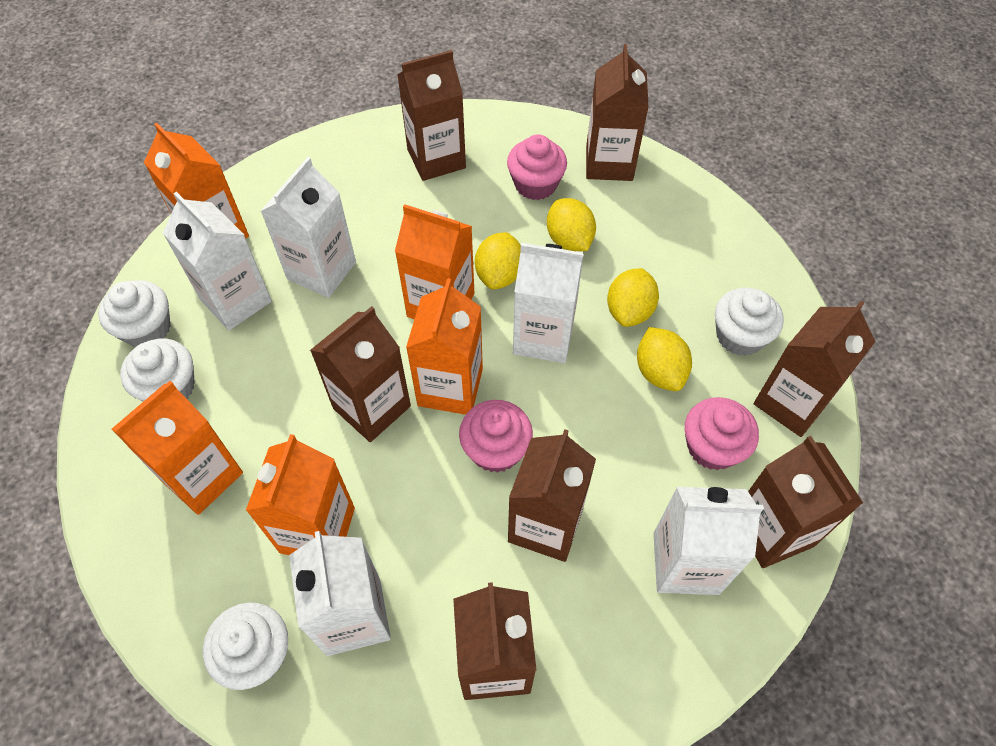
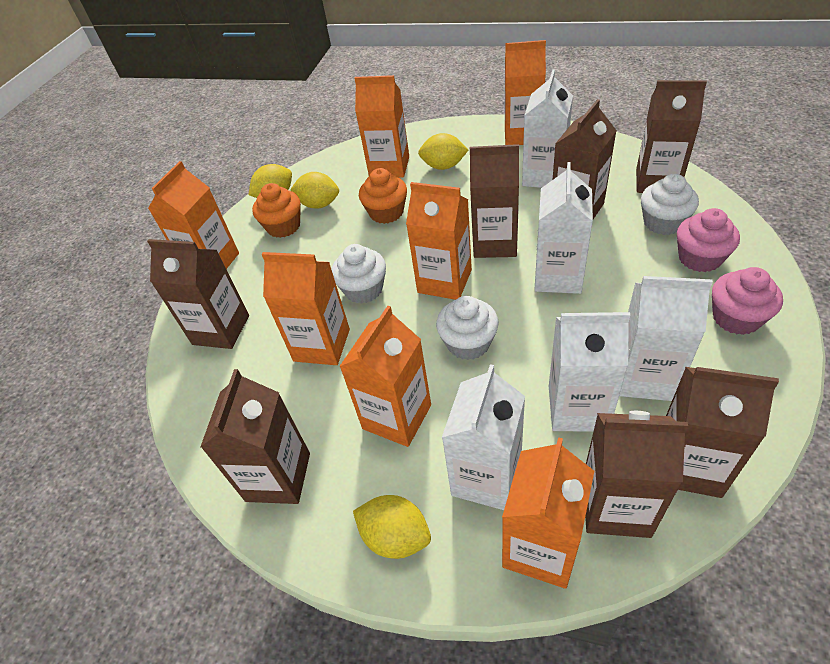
orange carton: 5 -> 7
orange cupcake: 0 -> 2
pink cupcake: 3 -> 2
white cupcake: 4 -> 3

